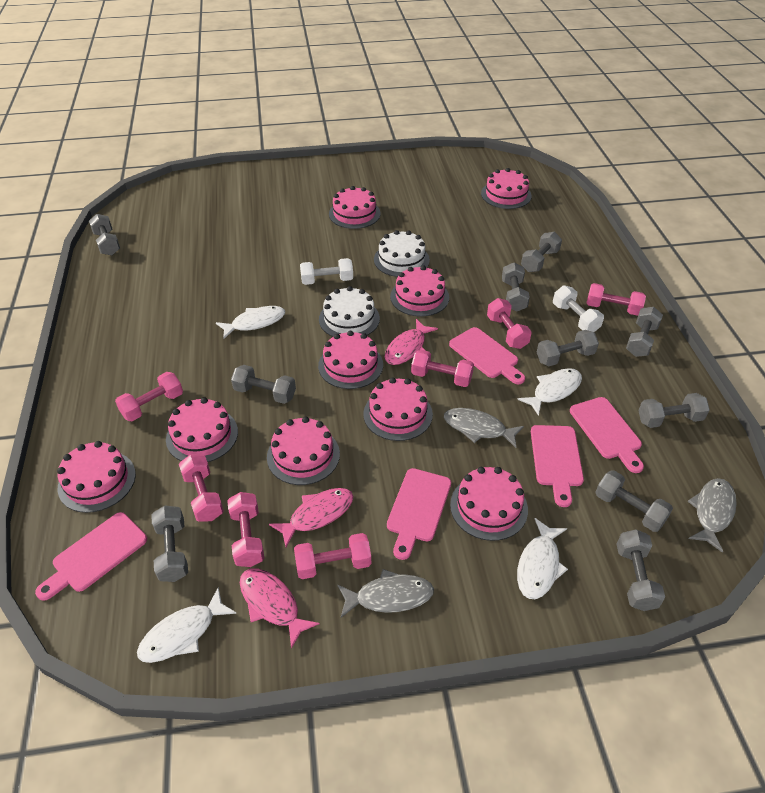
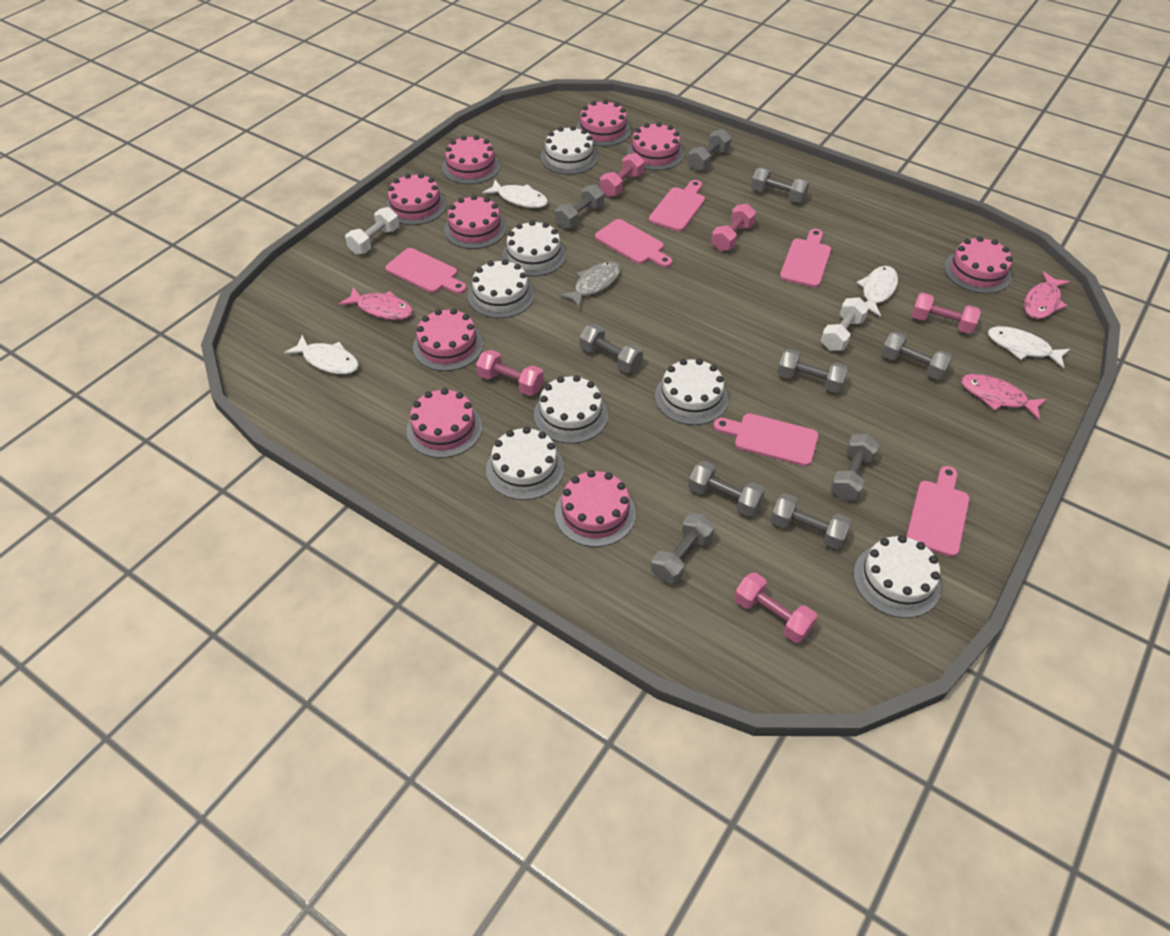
grey fish: 3 -> 1
pink cutting board: 5 -> 6
pink dumbbell: 7 -> 5
white cake: 2 -> 7

